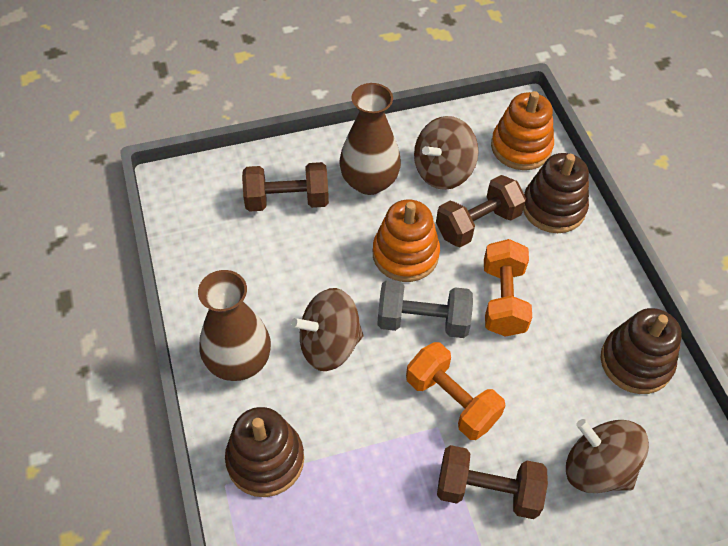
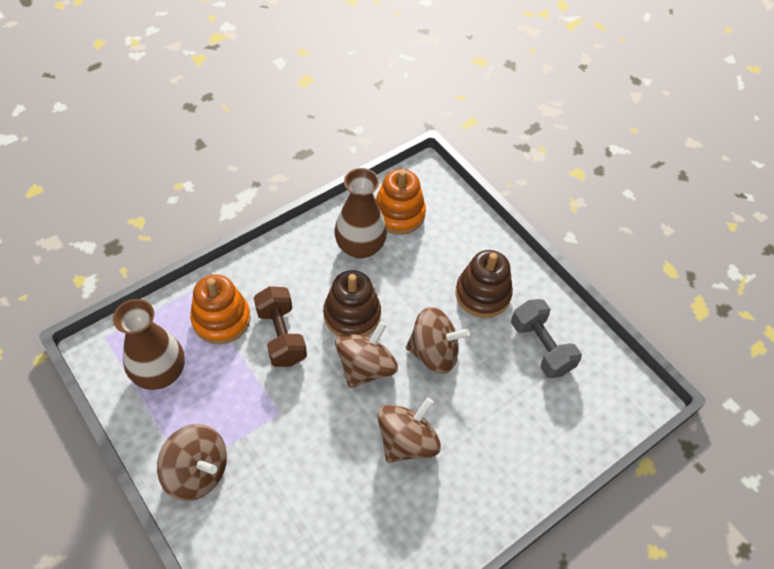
brown dumbbell: 3 -> 1
brown spinning top: 3 -> 4
brown stacking toy: 3 -> 2
orange dumbbell: 2 -> 0

